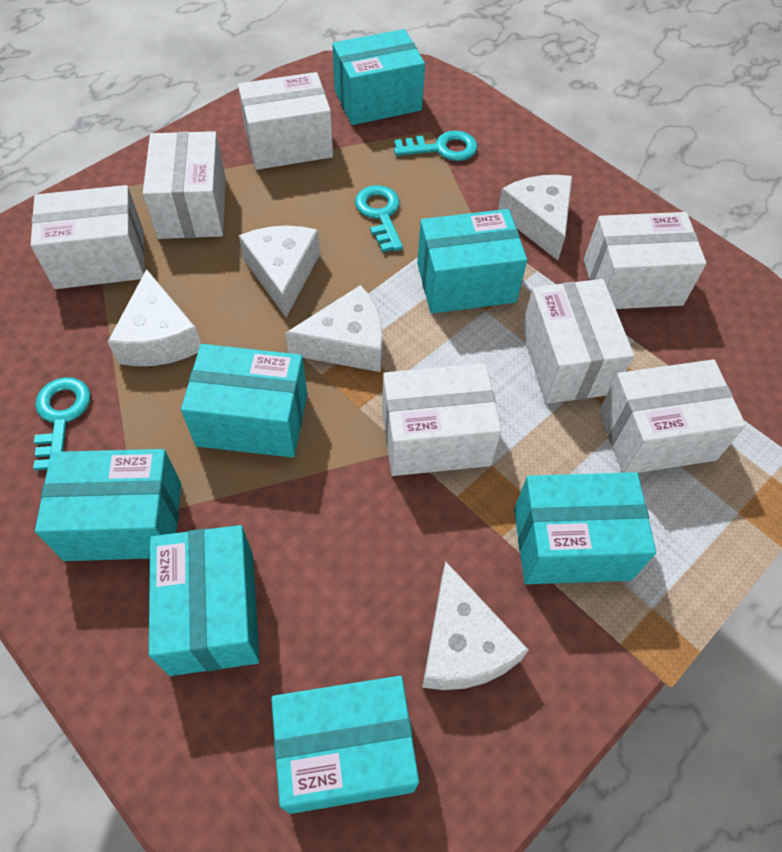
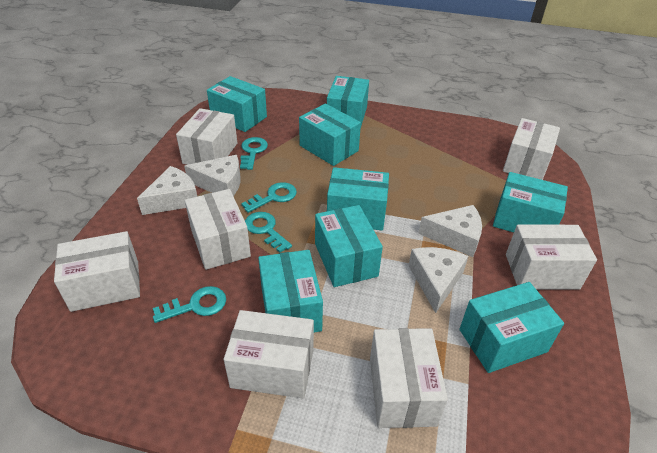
turquoise box: 7 -> 8
turquoise key: 3 -> 4
white cheese: 5 -> 4

